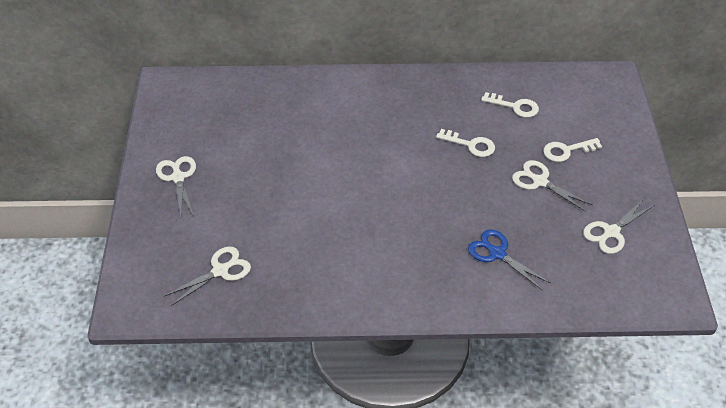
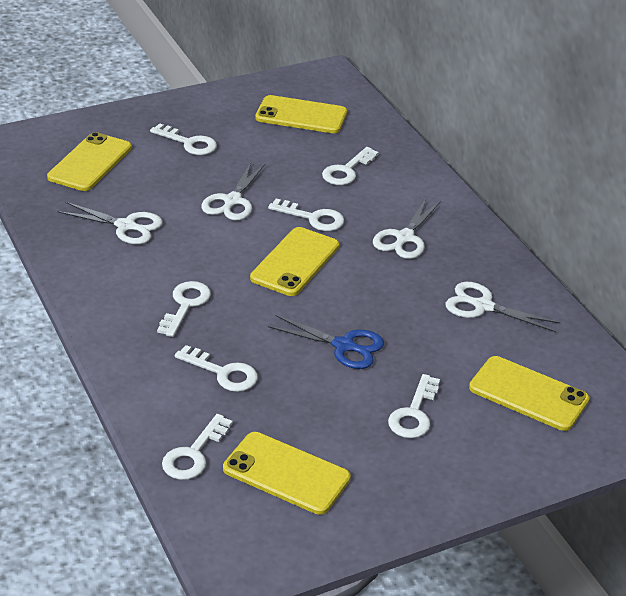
white key: 3 -> 7
yellow phone: 0 -> 5

